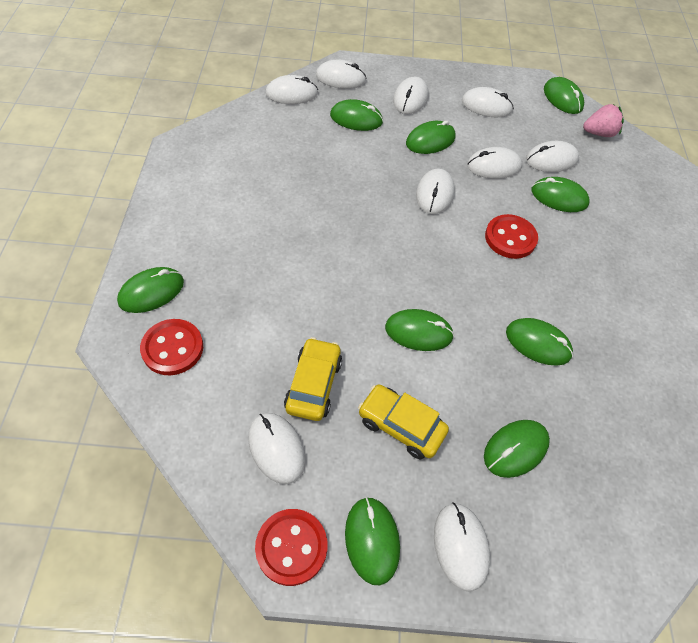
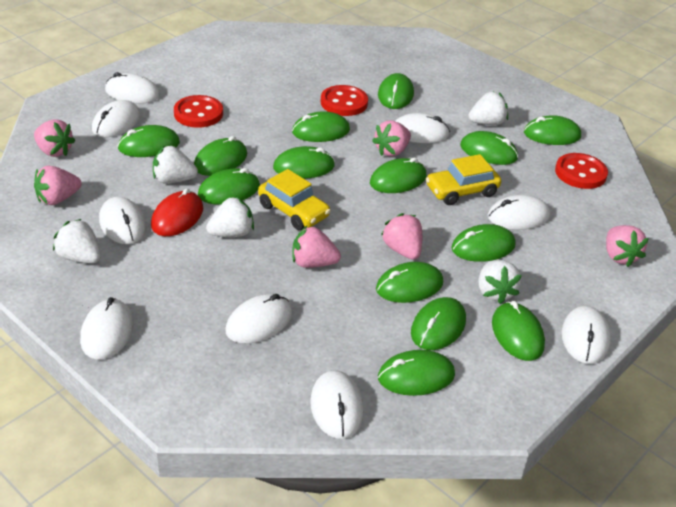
green mouse: 9 -> 14
pink strawberry: 1 -> 6
red mouse: 0 -> 1
white strawberry: 0 -> 5

